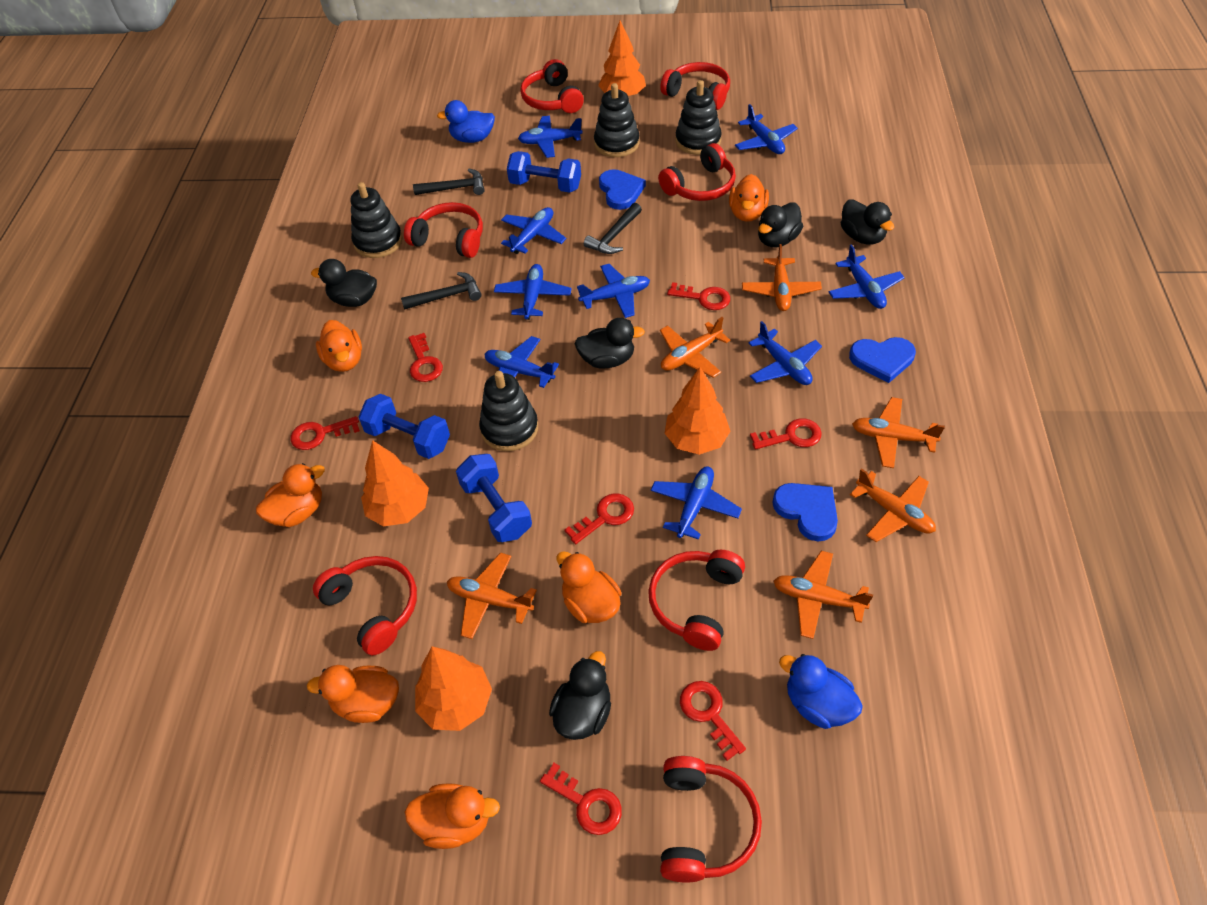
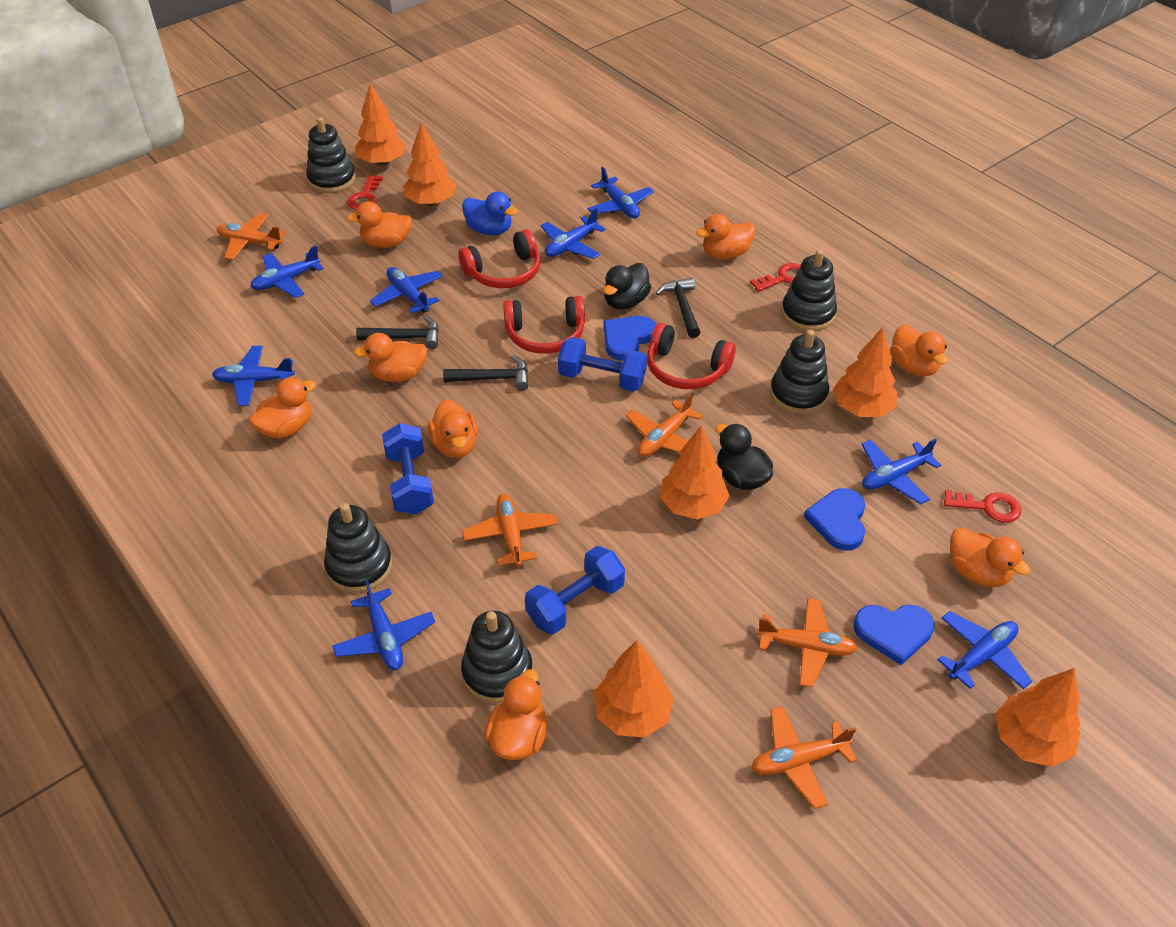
black duck: 5 -> 2
black stacking toy: 4 -> 5
blue duck: 2 -> 1
blue plane: 9 -> 8
orange duck: 6 -> 8
orange plane: 6 -> 5
orange tree: 4 -> 6
red headphones: 7 -> 3
red key: 7 -> 3

